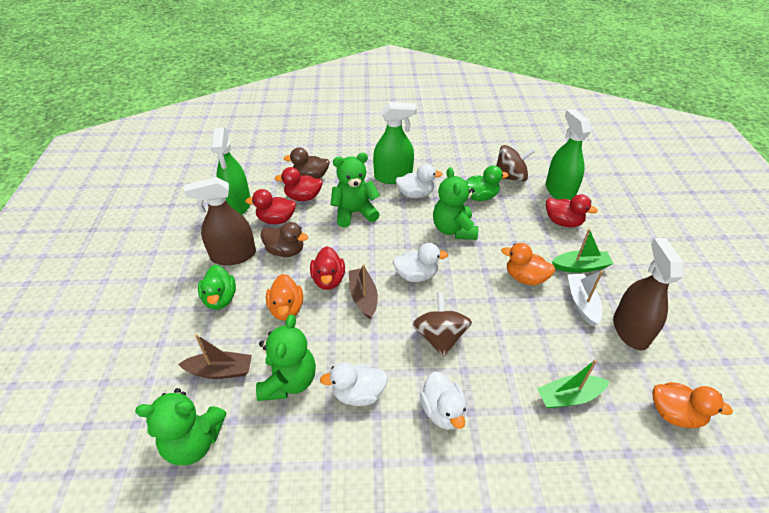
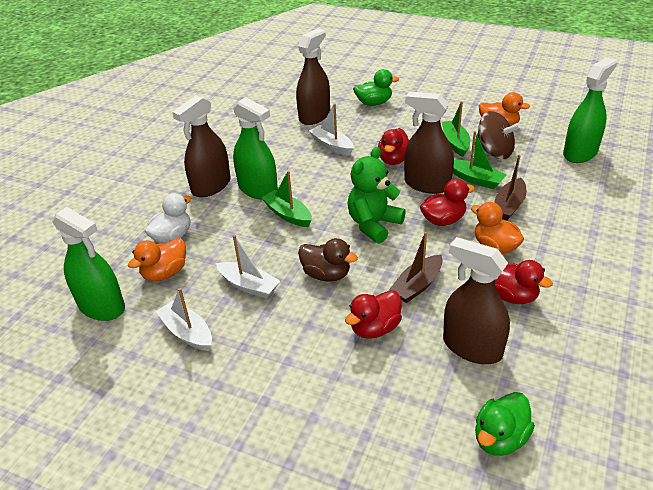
brown duck: 2 -> 1
brown spinning top: 2 -> 1
brown spray bottle: 2 -> 4
green boat: 2 -> 3
green teddy bear: 4 -> 1
white boat: 1 -> 3
white duck: 4 -> 1

